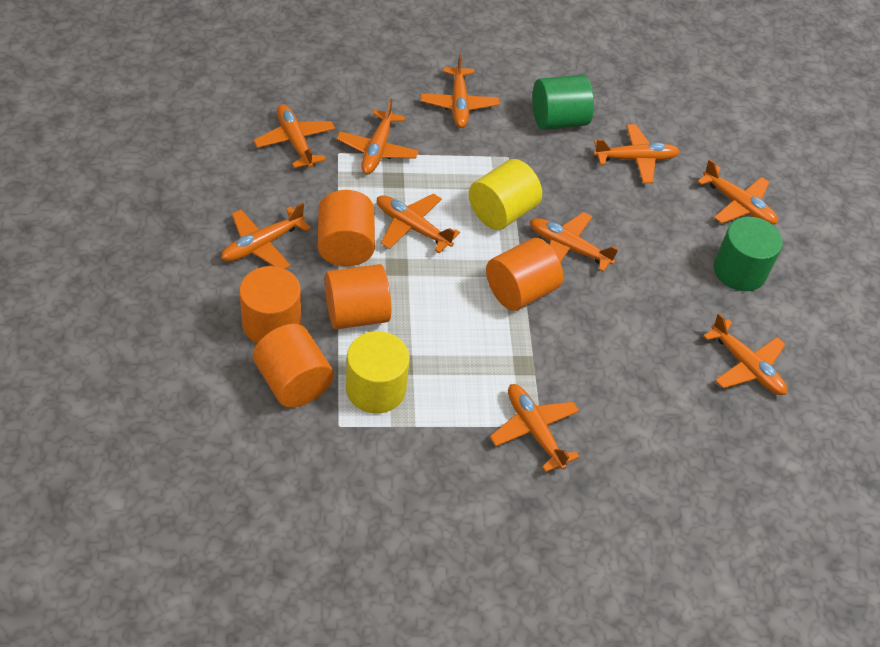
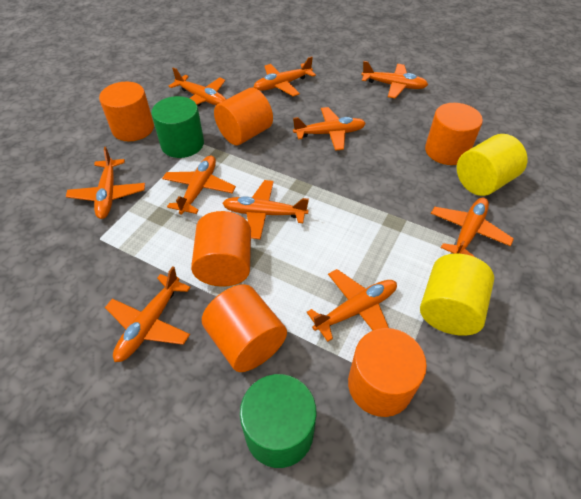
orange cylinder: 5 -> 6

